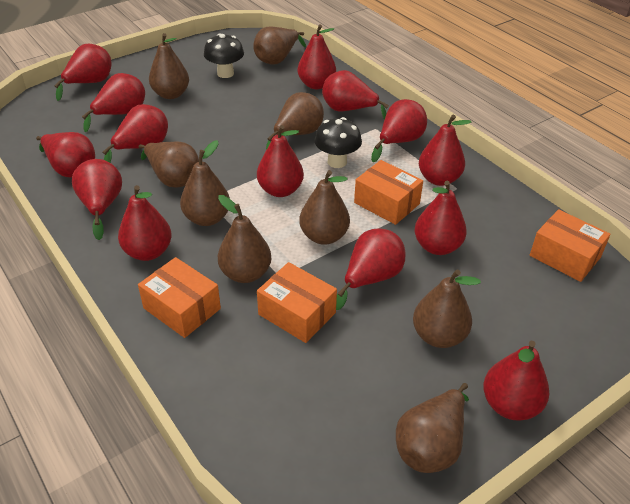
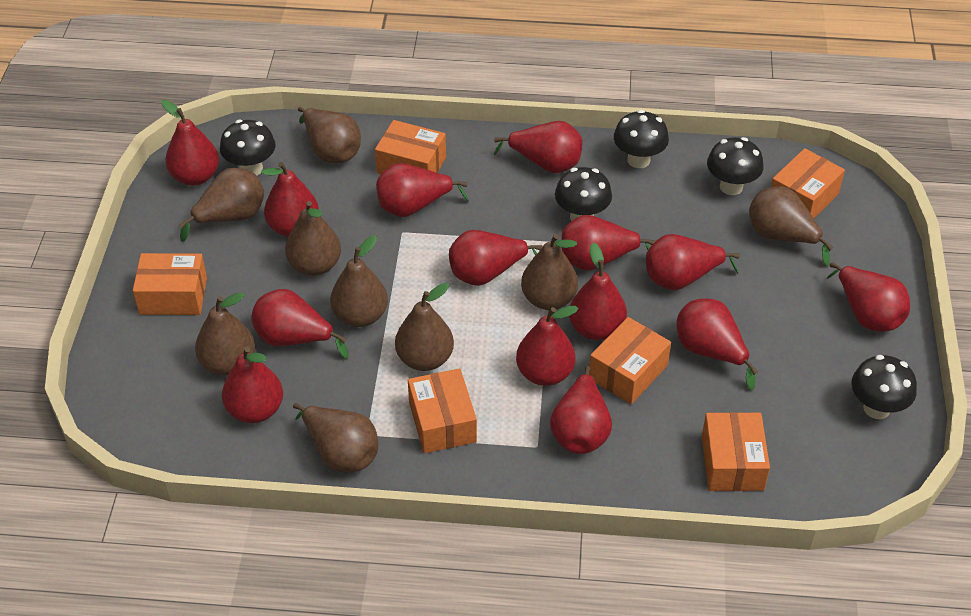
black mushroom: 2 -> 5
orange box: 4 -> 6

